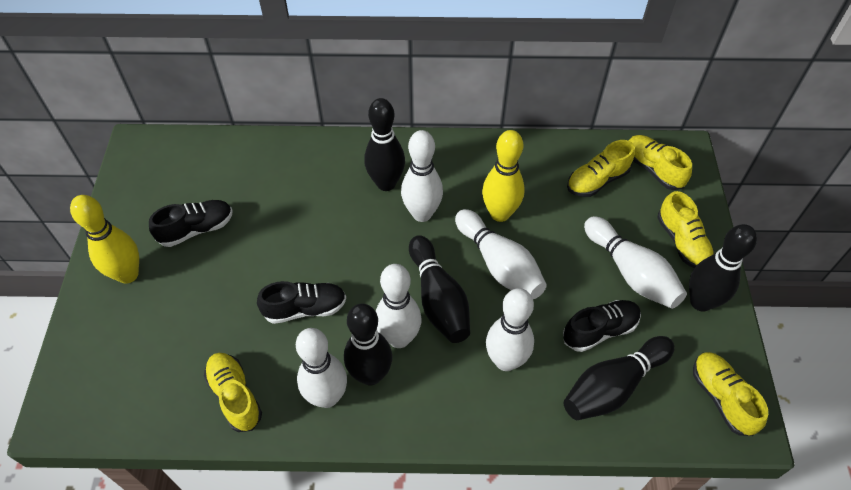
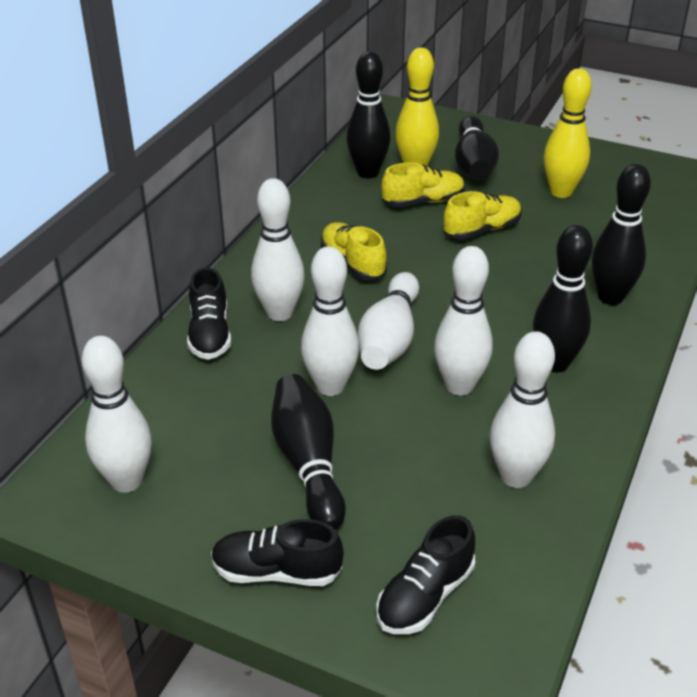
yellow shoe: 5 -> 3

